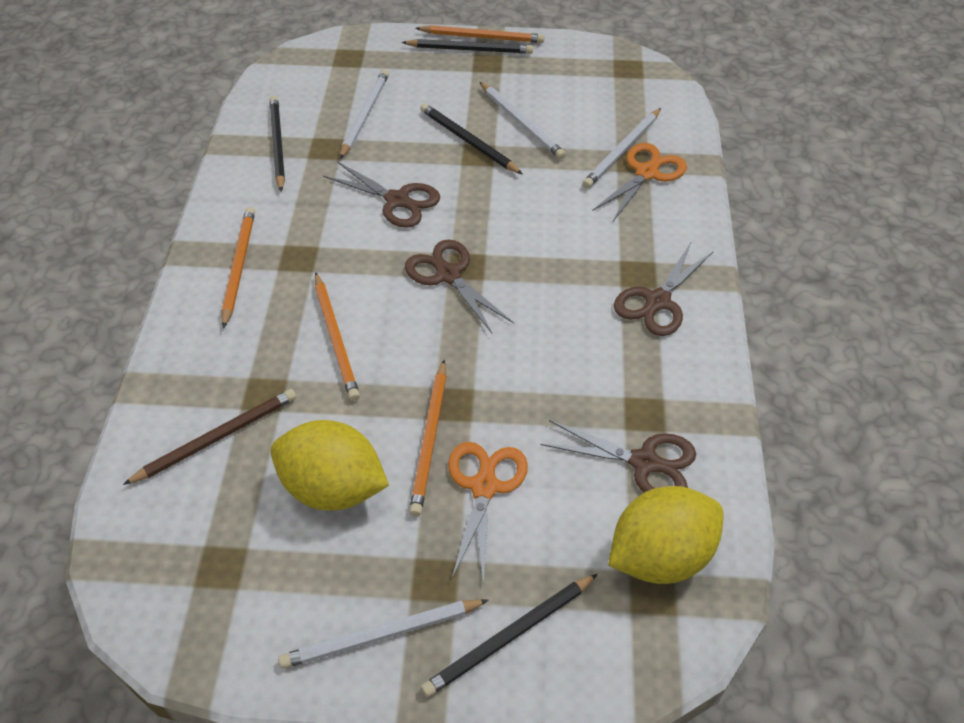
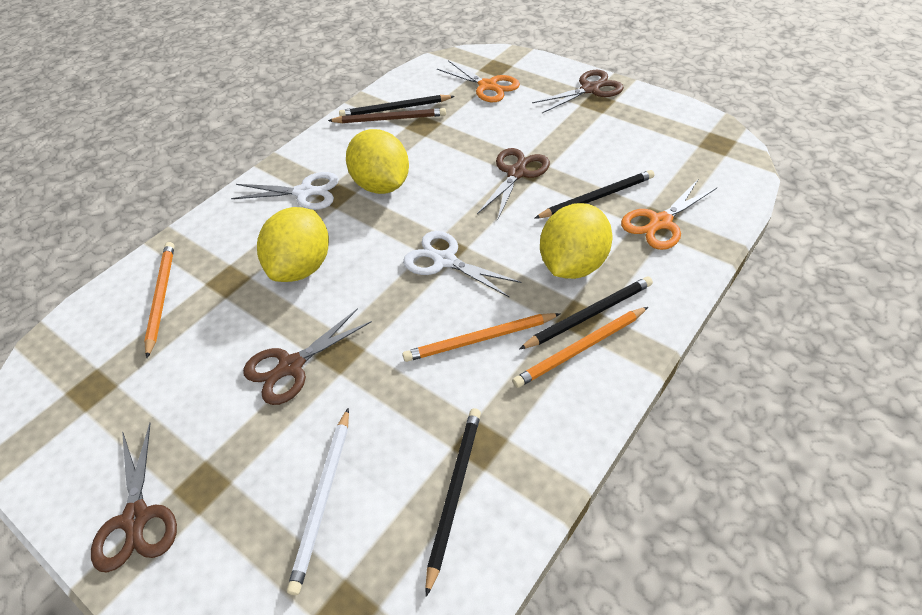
orange pencil: 4 -> 3
white pencil: 4 -> 1
white scissors: 0 -> 2
yellow lemon: 2 -> 3

